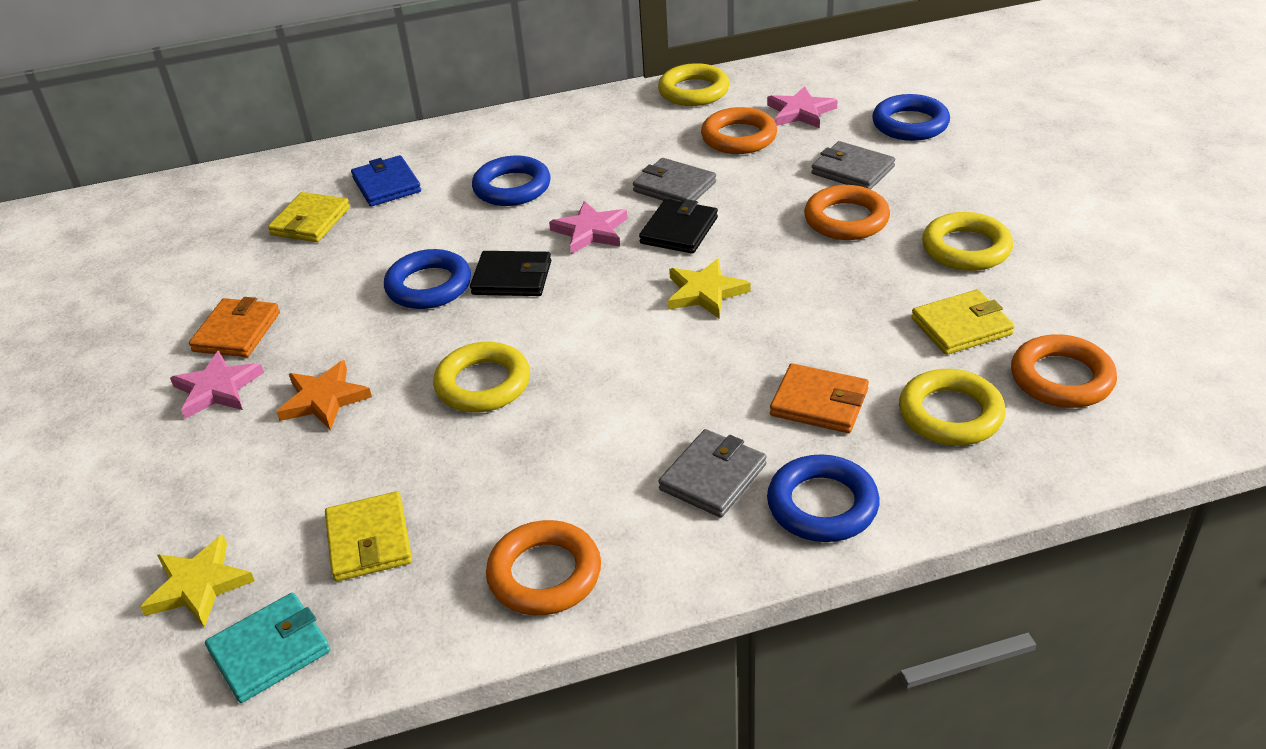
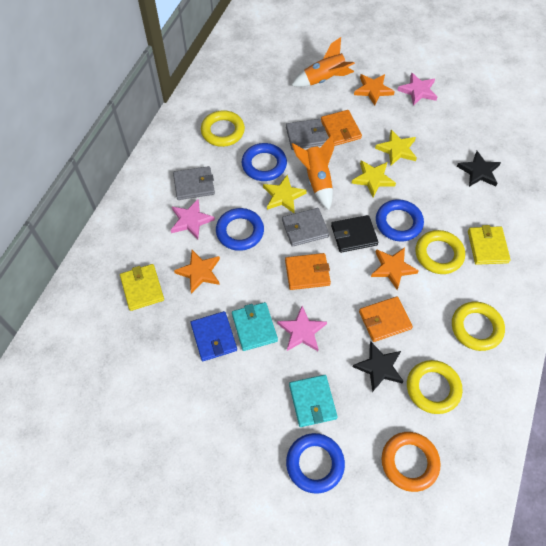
black star: 0 -> 2
black wallet: 2 -> 1
orange ring: 4 -> 1
orange rocket: 0 -> 2
orange star: 1 -> 3
orange wallet: 2 -> 3
turquoise wallet: 1 -> 2
yellow star: 2 -> 3
yellow wallet: 3 -> 2

